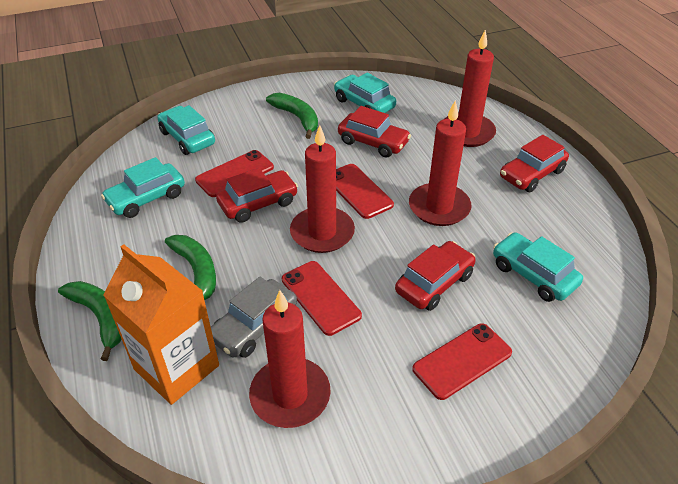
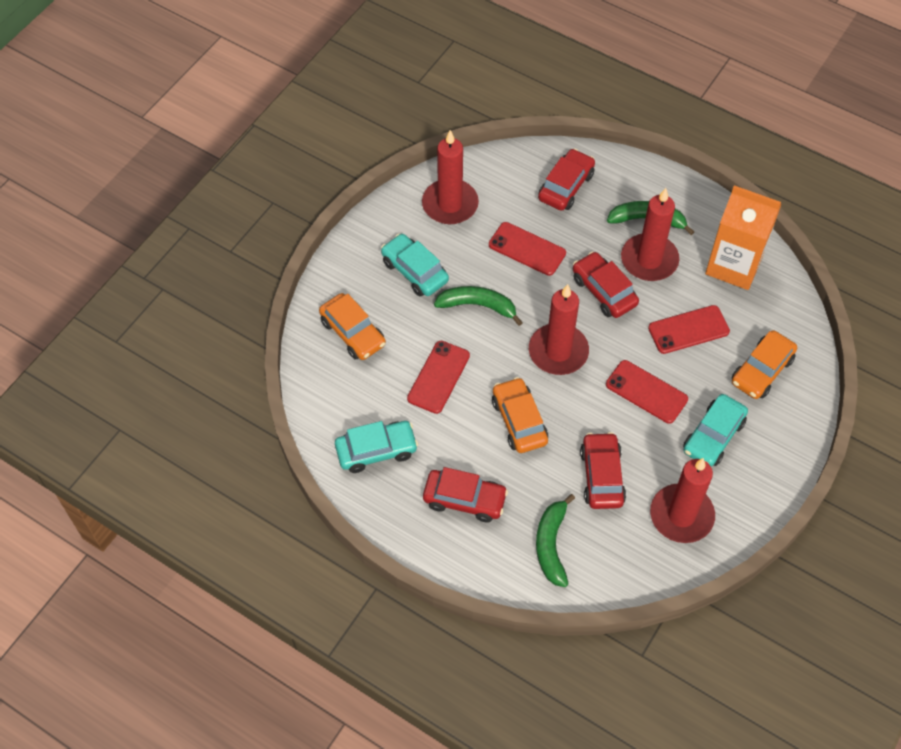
grey car: 1 -> 0
orange car: 0 -> 3
turquoise car: 4 -> 3

